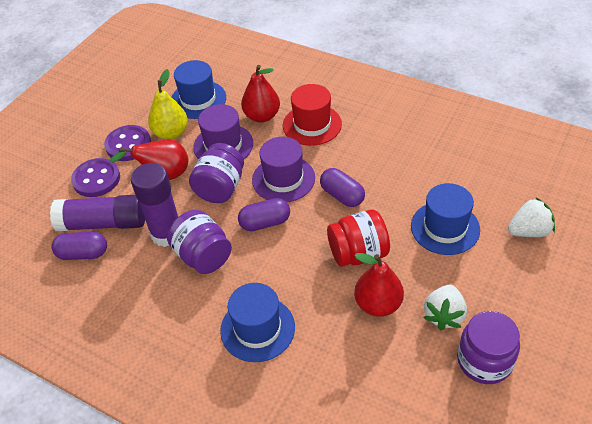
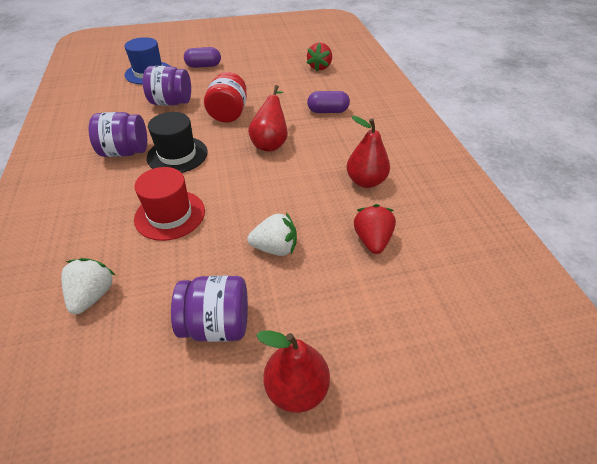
black hat: 0 -> 1
blue hat: 3 -> 1
purple button: 2 -> 0
purple capsule: 3 -> 2
purple glue stick: 2 -> 0
purple hat: 2 -> 0
red strawberry: 0 -> 2
yellow pear: 1 -> 0

